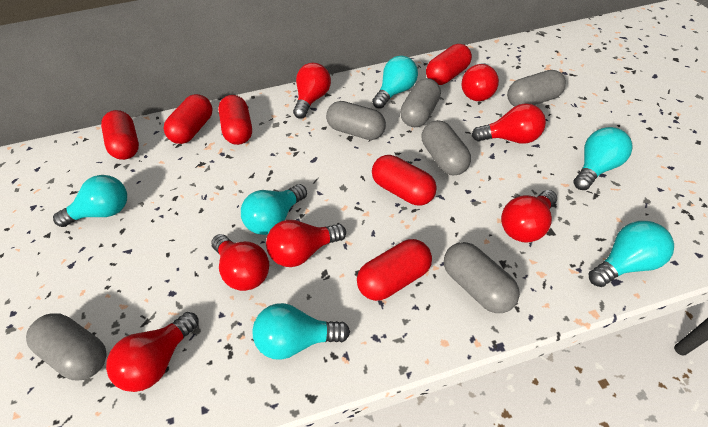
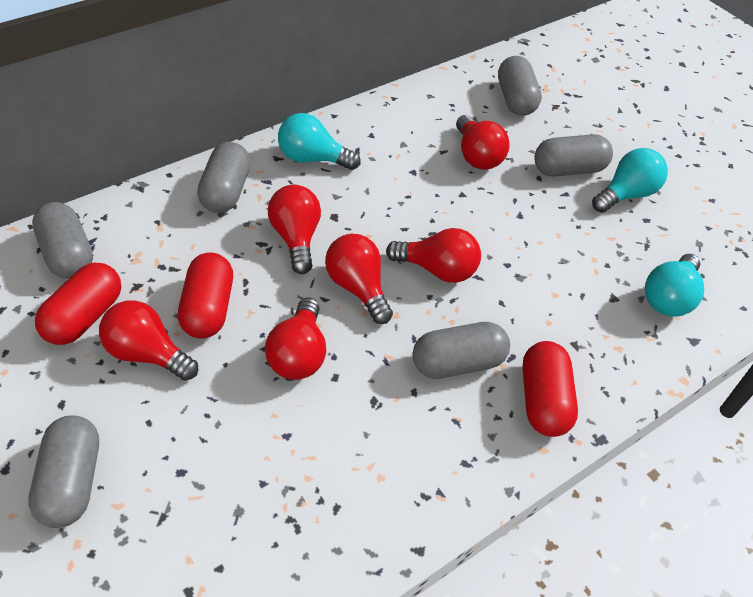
red capsule: 6 -> 3
red light bulb: 7 -> 6
turquoise light bulb: 6 -> 3

